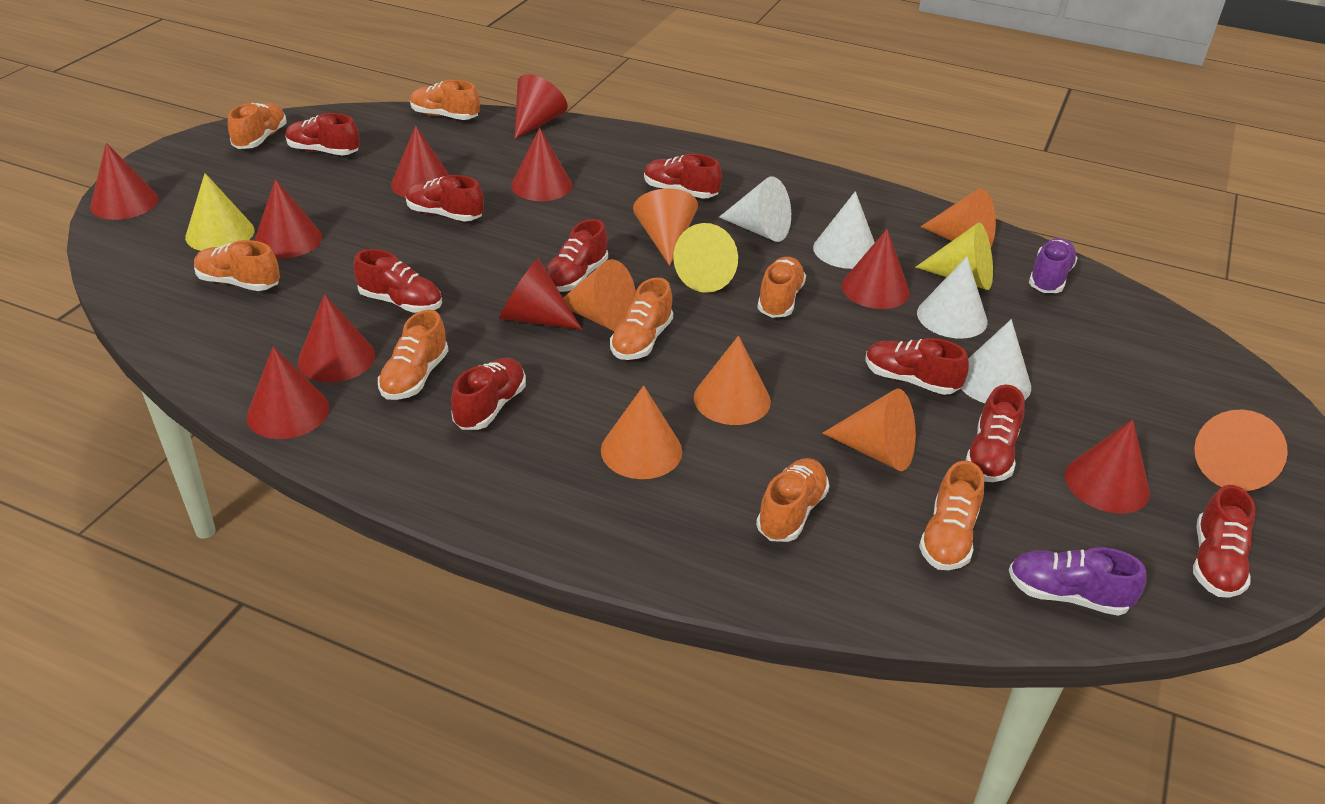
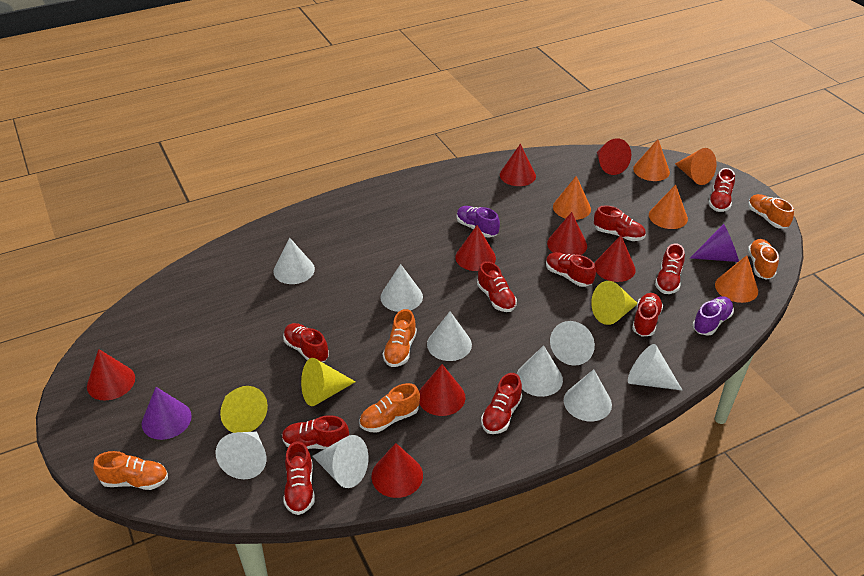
orange cone: 7 -> 5
orange shoe: 8 -> 5
purple cone: 0 -> 2
red cone: 10 -> 8
red shoe: 9 -> 10
white cone: 4 -> 9

